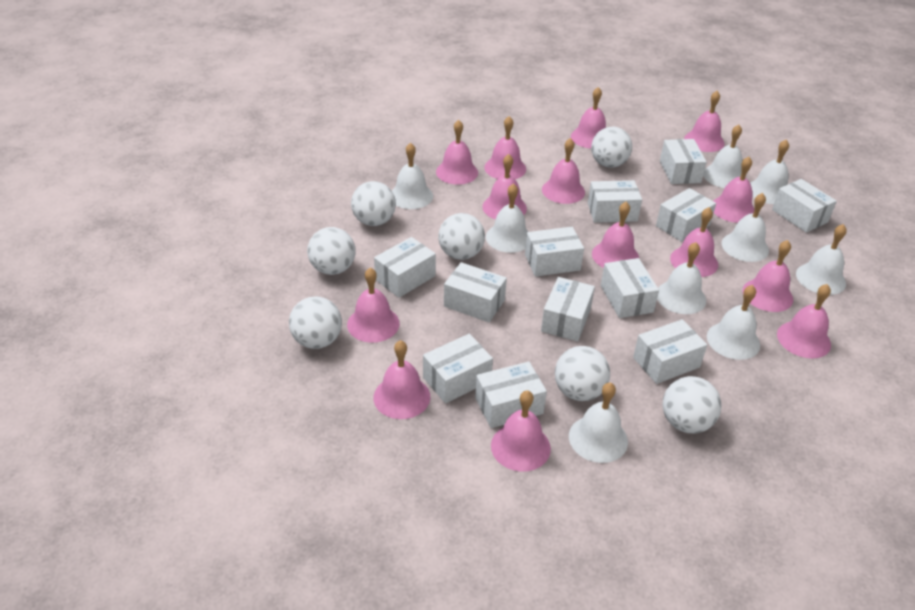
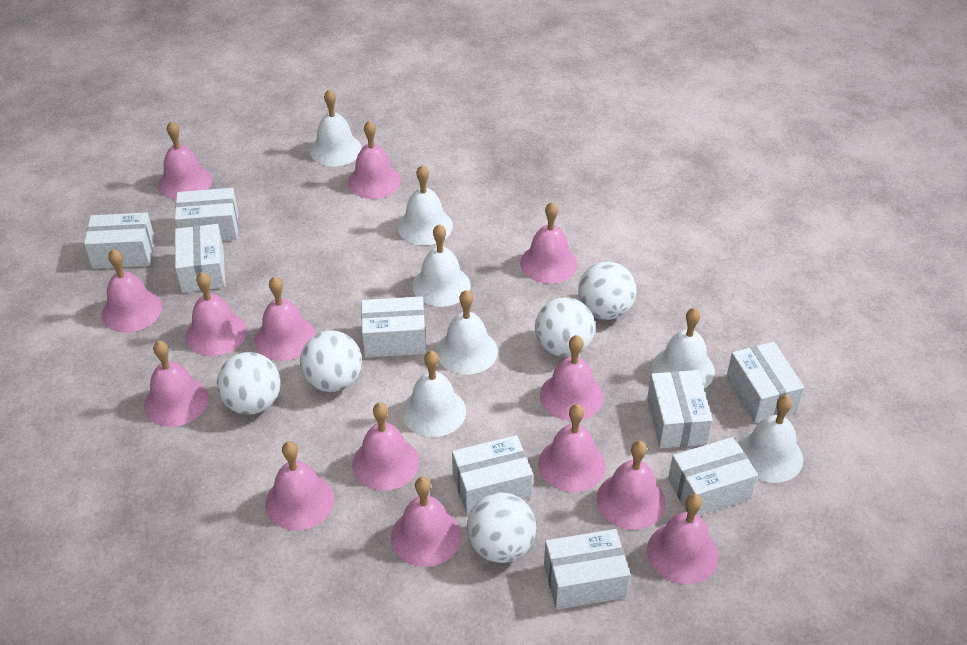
white ball: 7 -> 5
white bell: 9 -> 7
white box: 12 -> 9

